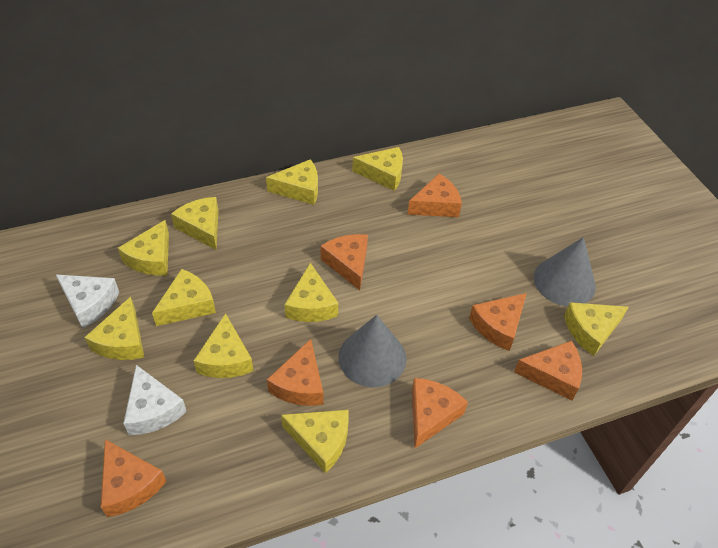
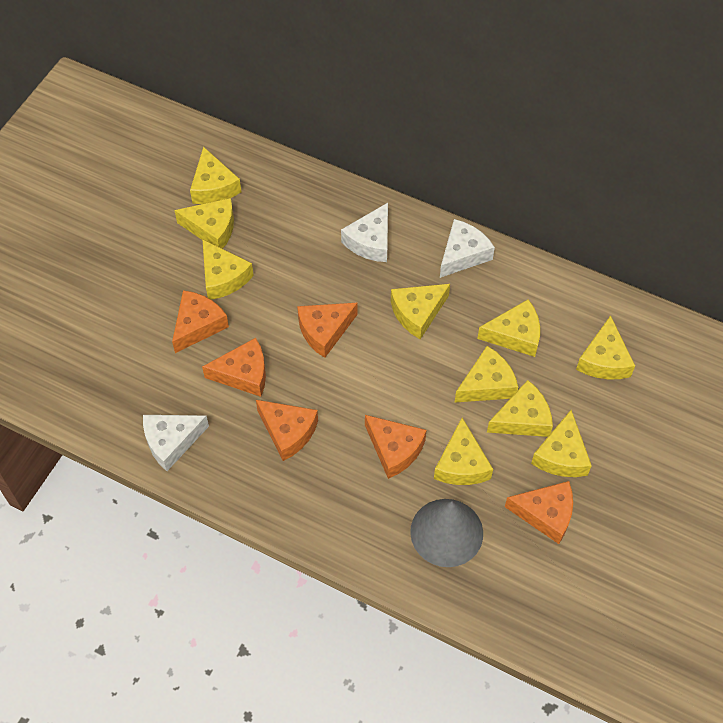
grey cone: 2 -> 1
orange cheese: 7 -> 6
white cheese: 2 -> 3

